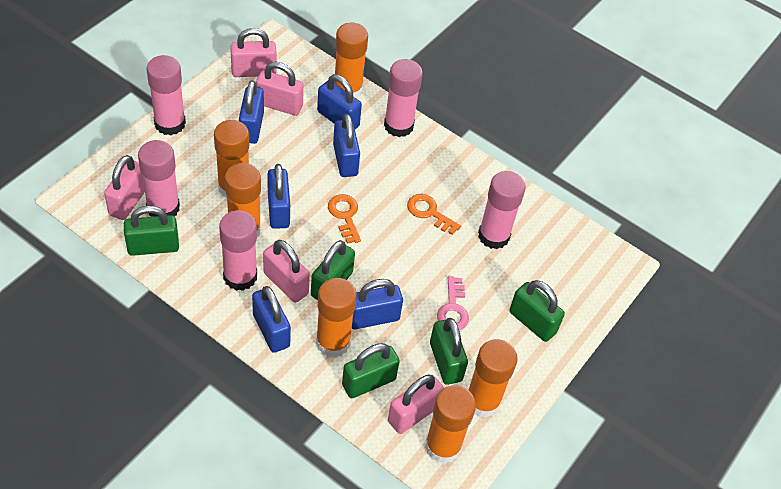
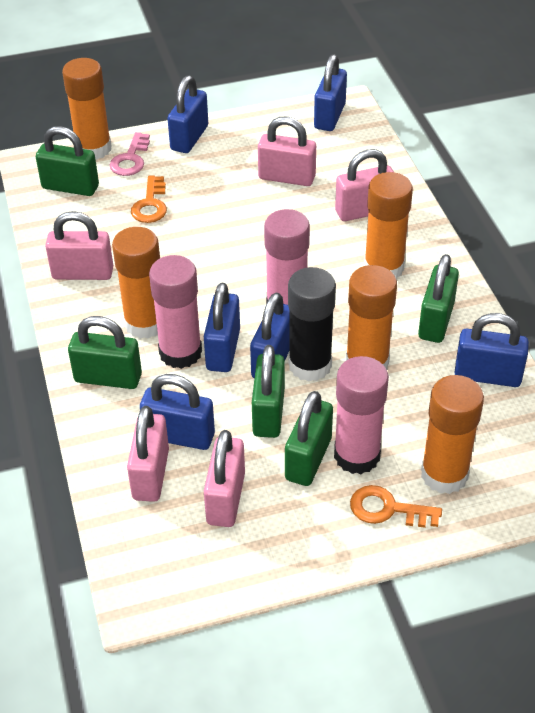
black glue stick: 0 -> 1
orange glue stick: 6 -> 5
pink glue stick: 5 -> 3

